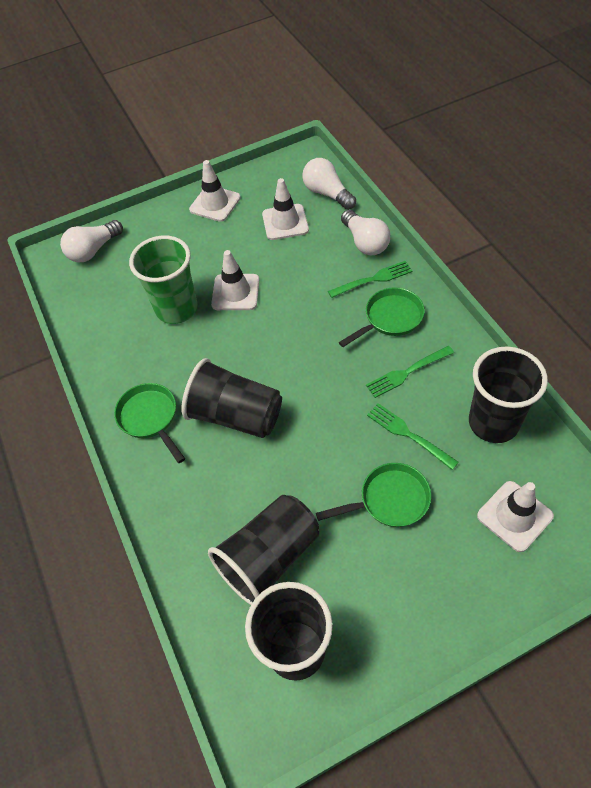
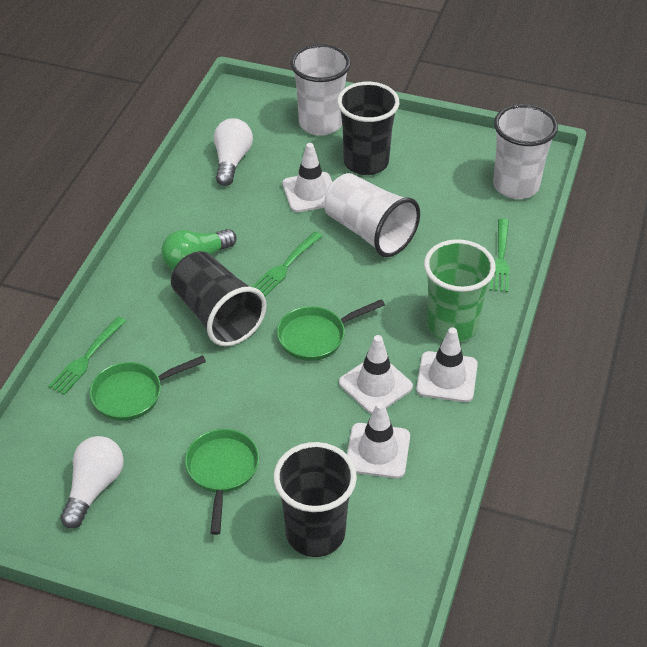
black cup: 4 -> 3
green light bulb: 0 -> 1
white cup: 0 -> 3
white light bulb: 3 -> 2

